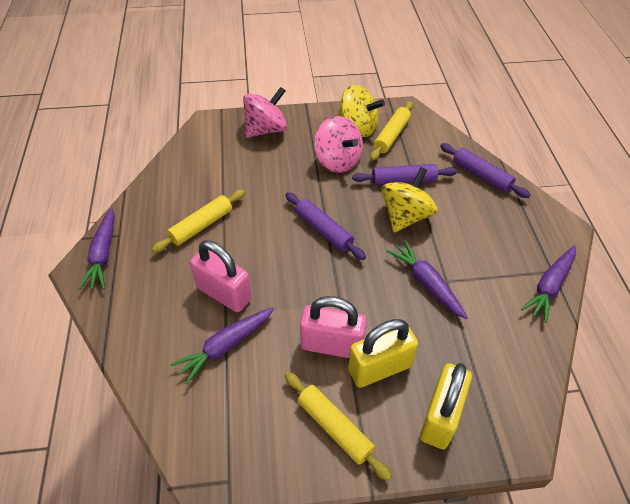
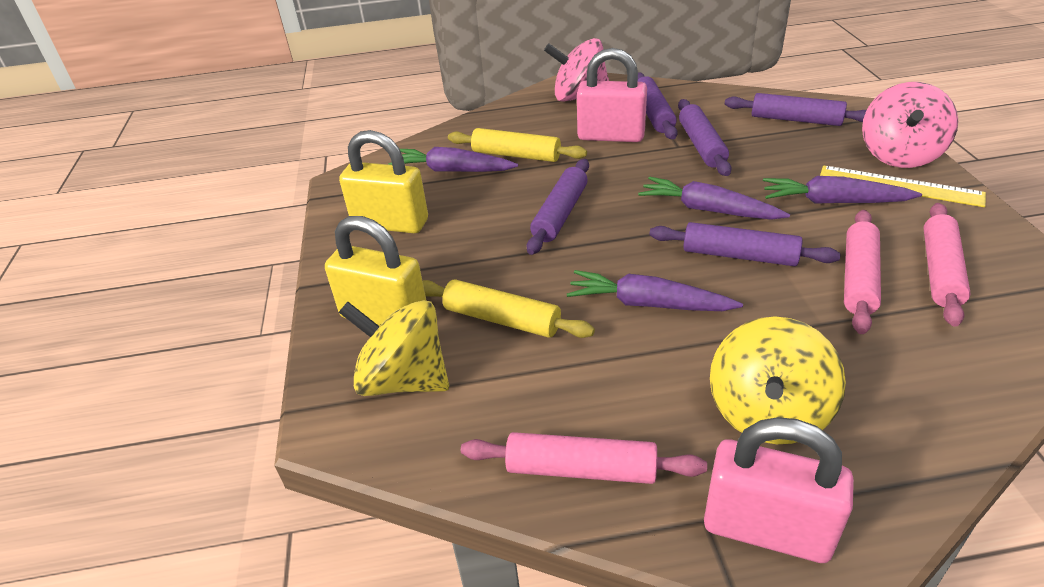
pink rolling pin: 0 -> 3
purple rolling pin: 3 -> 5
yellow rolling pin: 3 -> 2
yellow ruler: 0 -> 1

